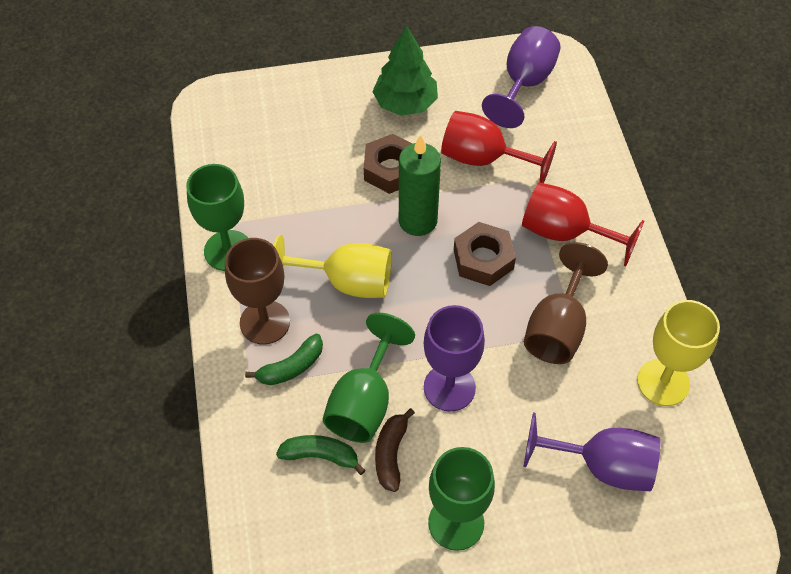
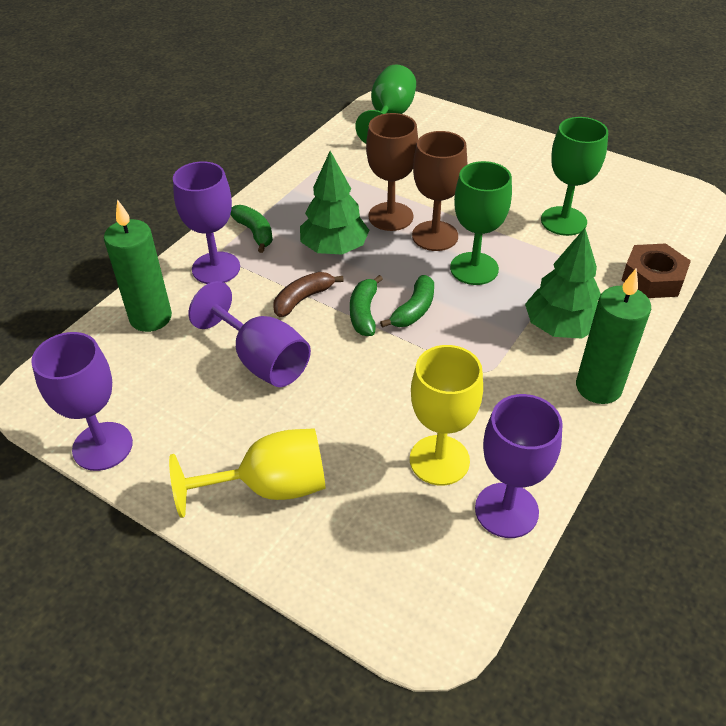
brown nut: 2 -> 1
green banana: 2 -> 3
green candle: 1 -> 2
green tree: 1 -> 2
purple goblet: 3 -> 4
red goblet: 2 -> 0

